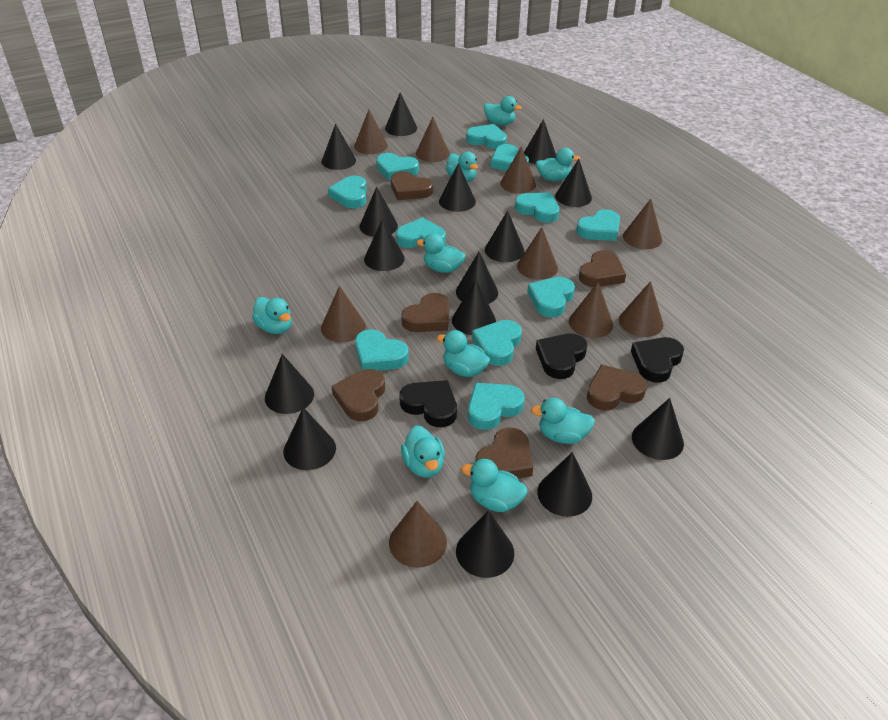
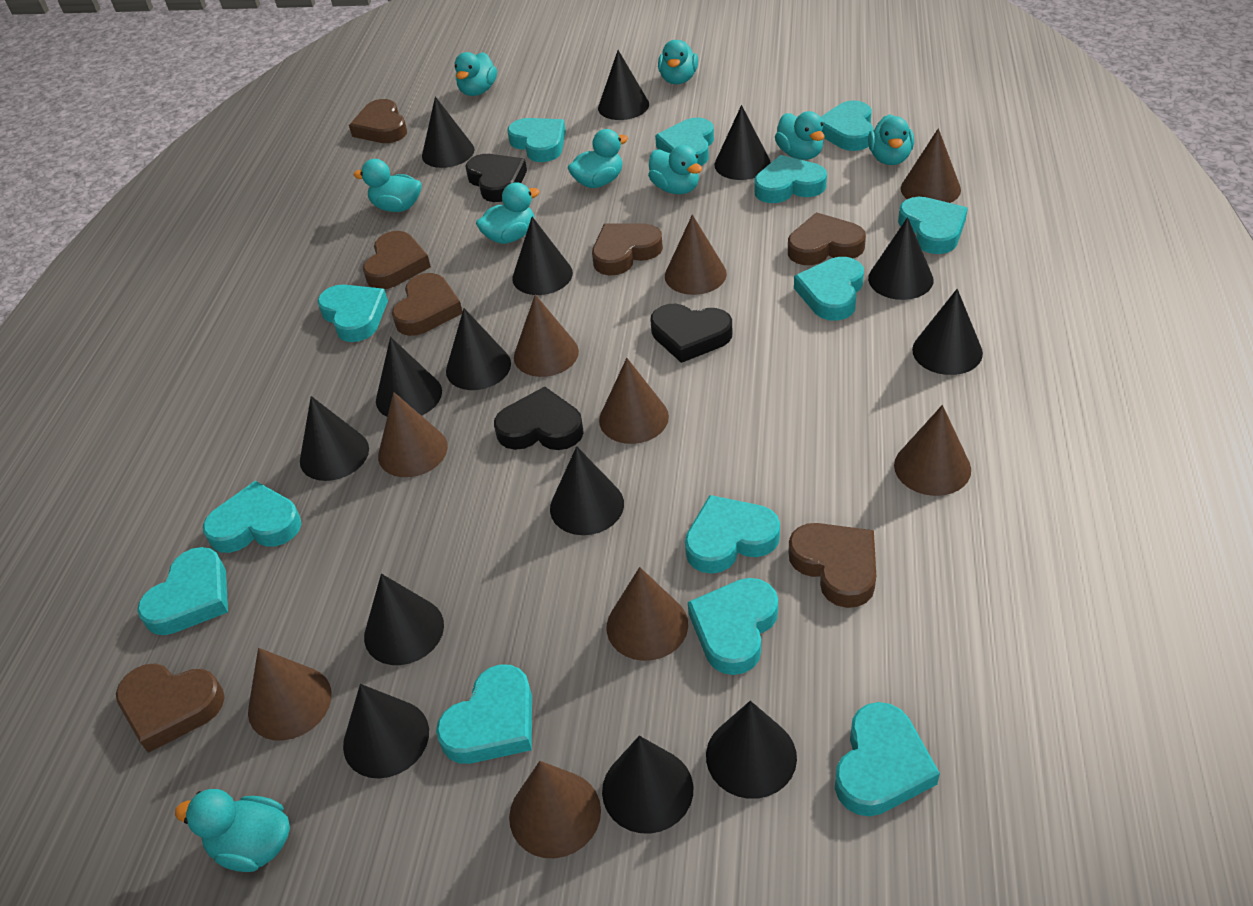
black cone: 15 -> 14
brown heart: 6 -> 7
turquoise heart: 11 -> 13

